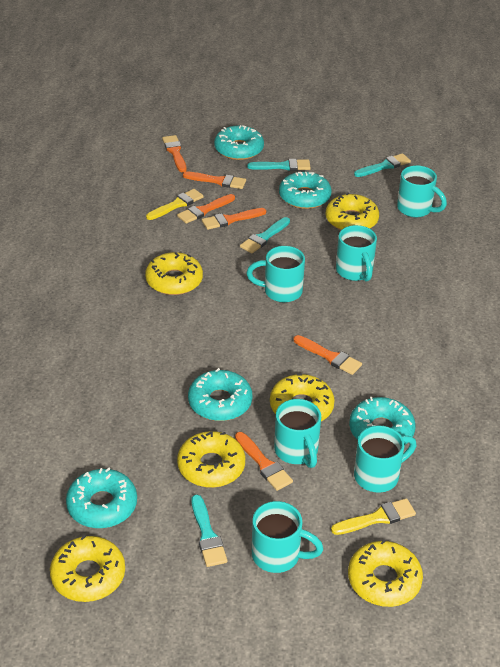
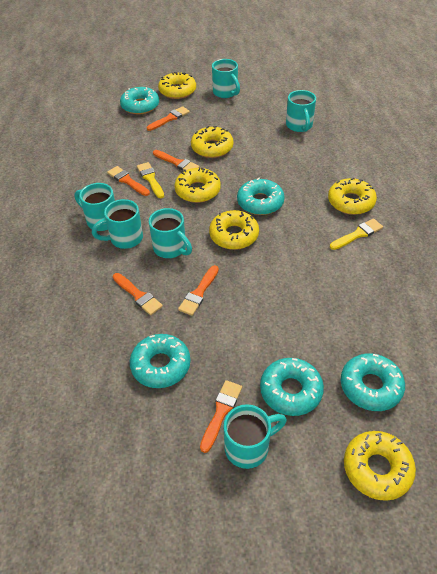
turquoise brush: 4 -> 0

